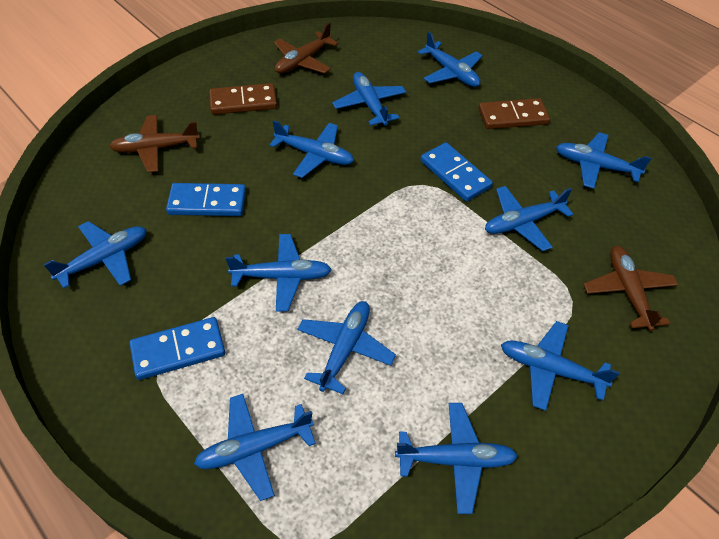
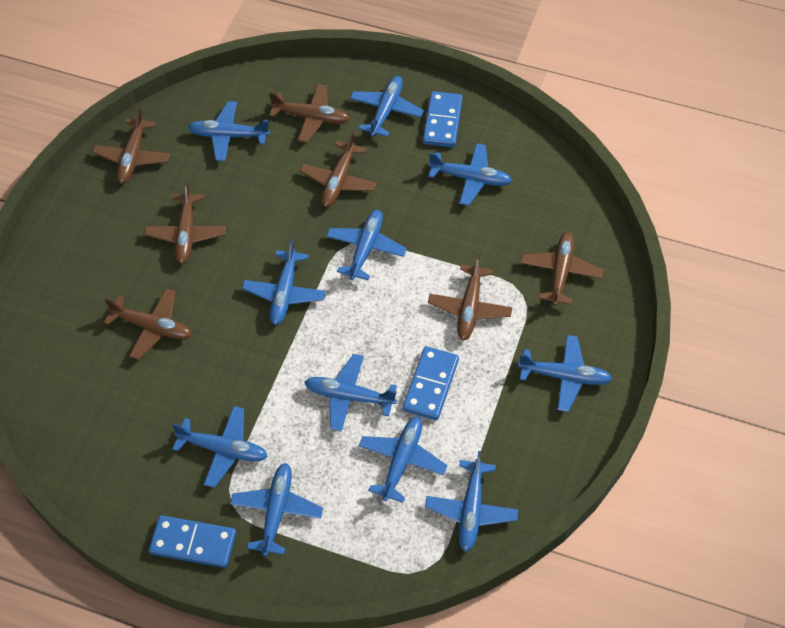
brown domino: 2 -> 0
brown plane: 3 -> 7

